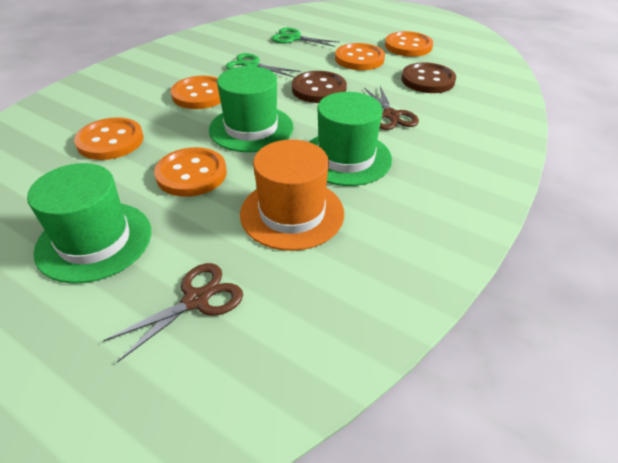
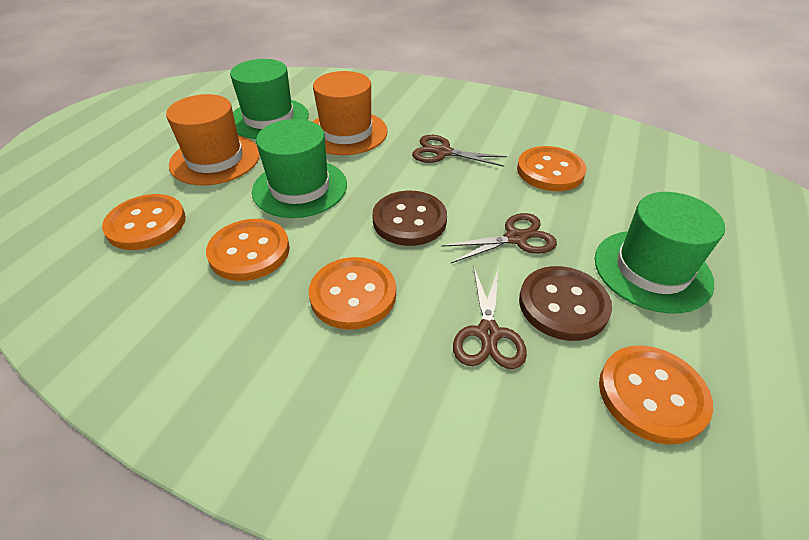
brown scissors: 2 -> 3
green scissors: 2 -> 0
orange hat: 1 -> 2

